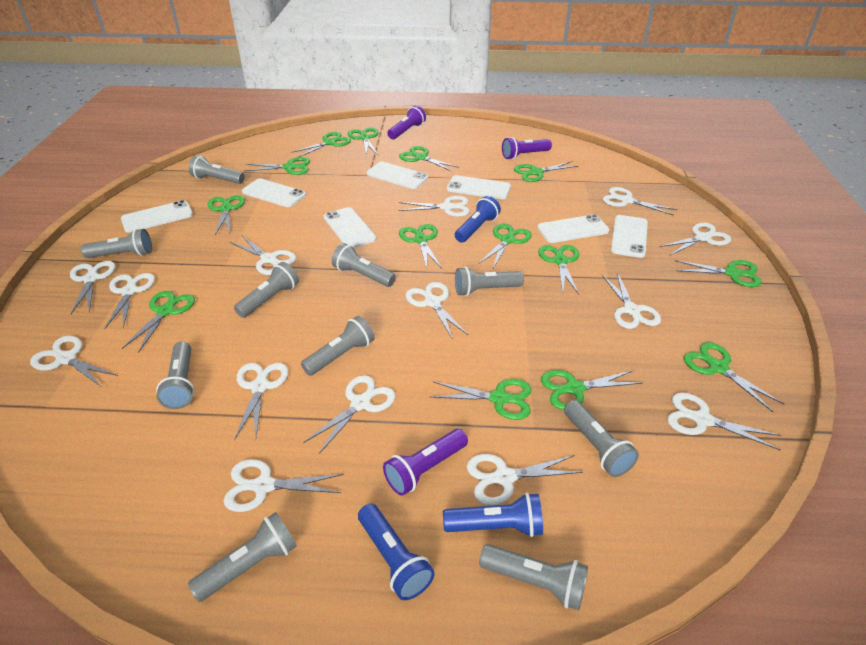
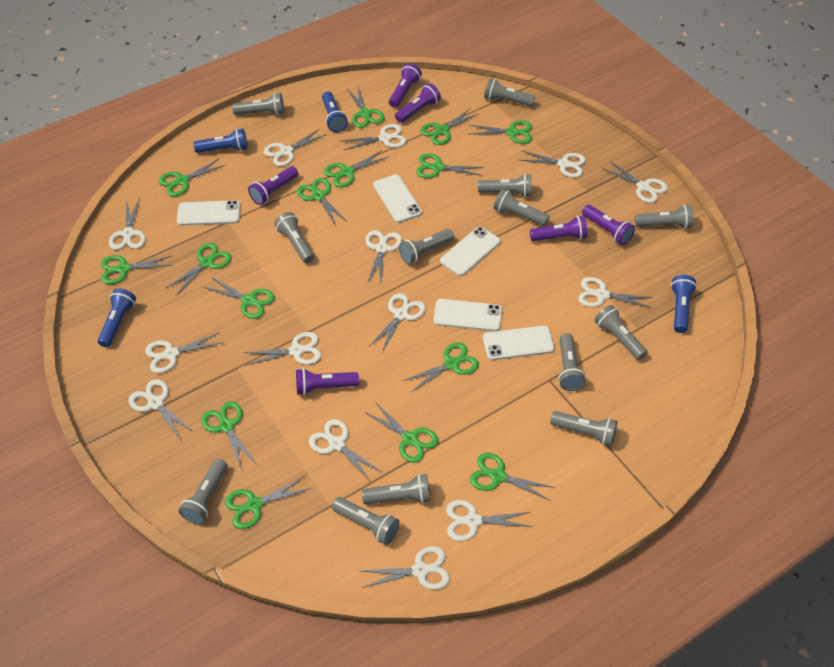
blue flashlight: 3 -> 4
green scissors: 14 -> 15
grey flashlight: 10 -> 13
purple flashlight: 3 -> 6
white phone: 7 -> 5

